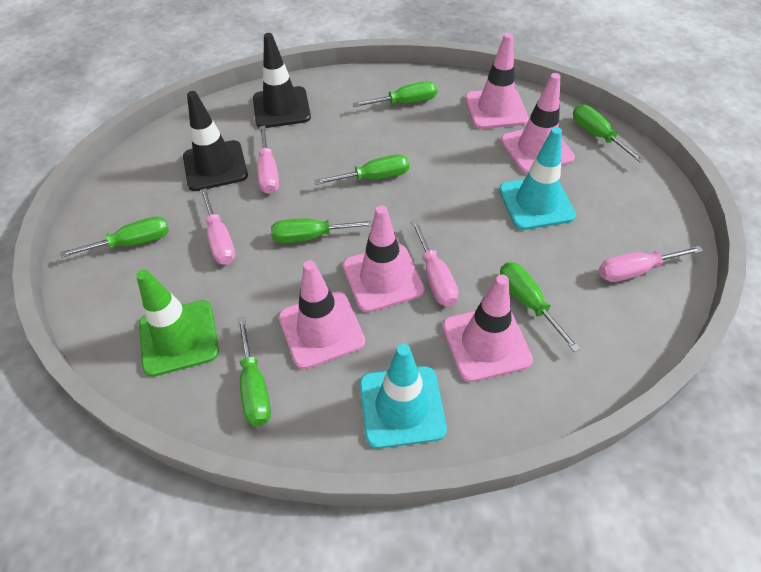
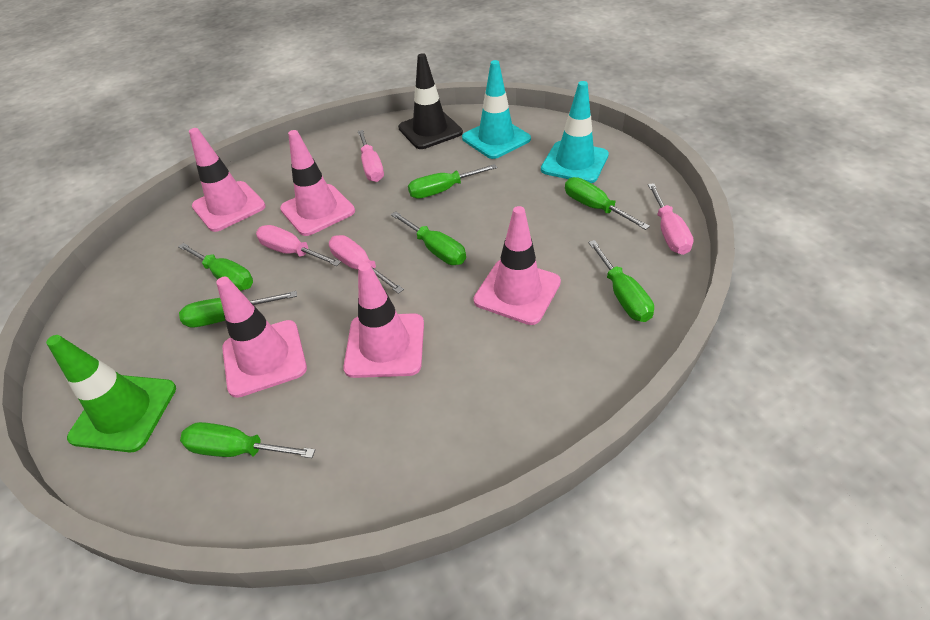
black traffic cone: 2 -> 1

